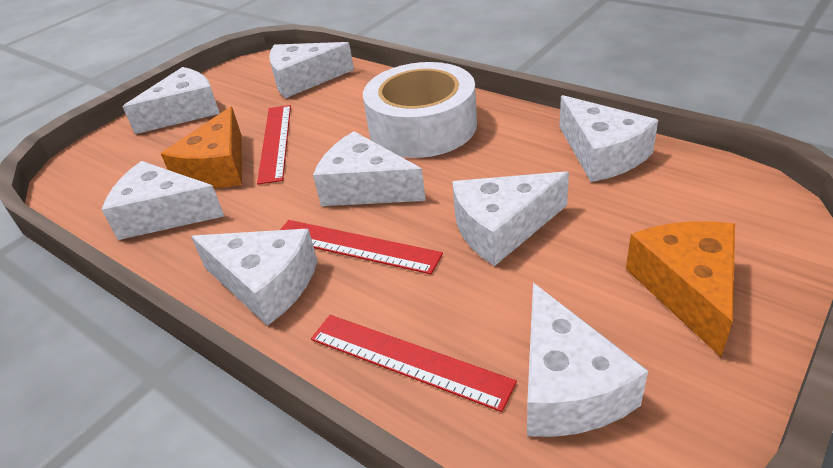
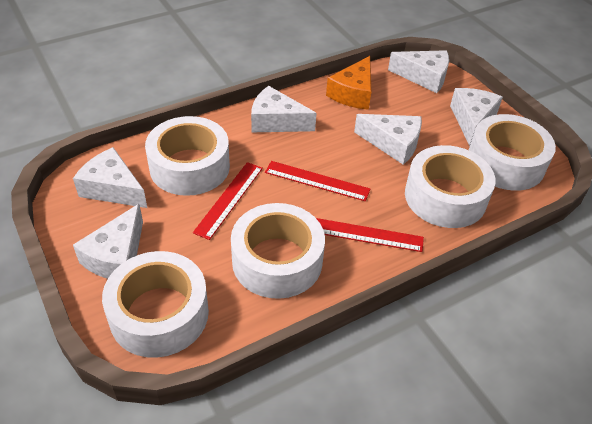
orange cheese: 2 -> 1
white cheese: 8 -> 6
white tape: 1 -> 5

